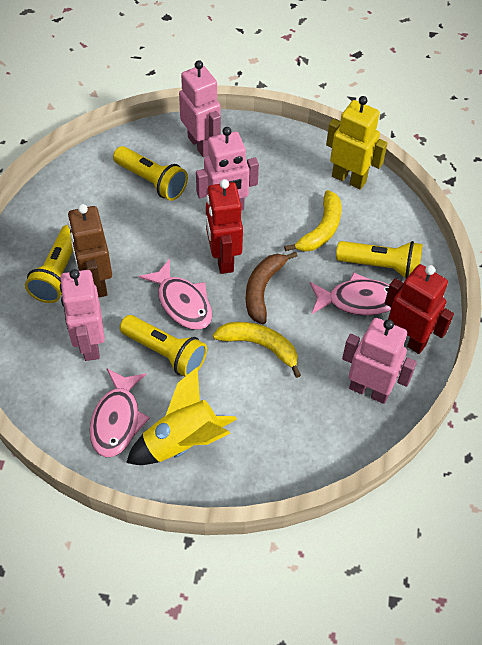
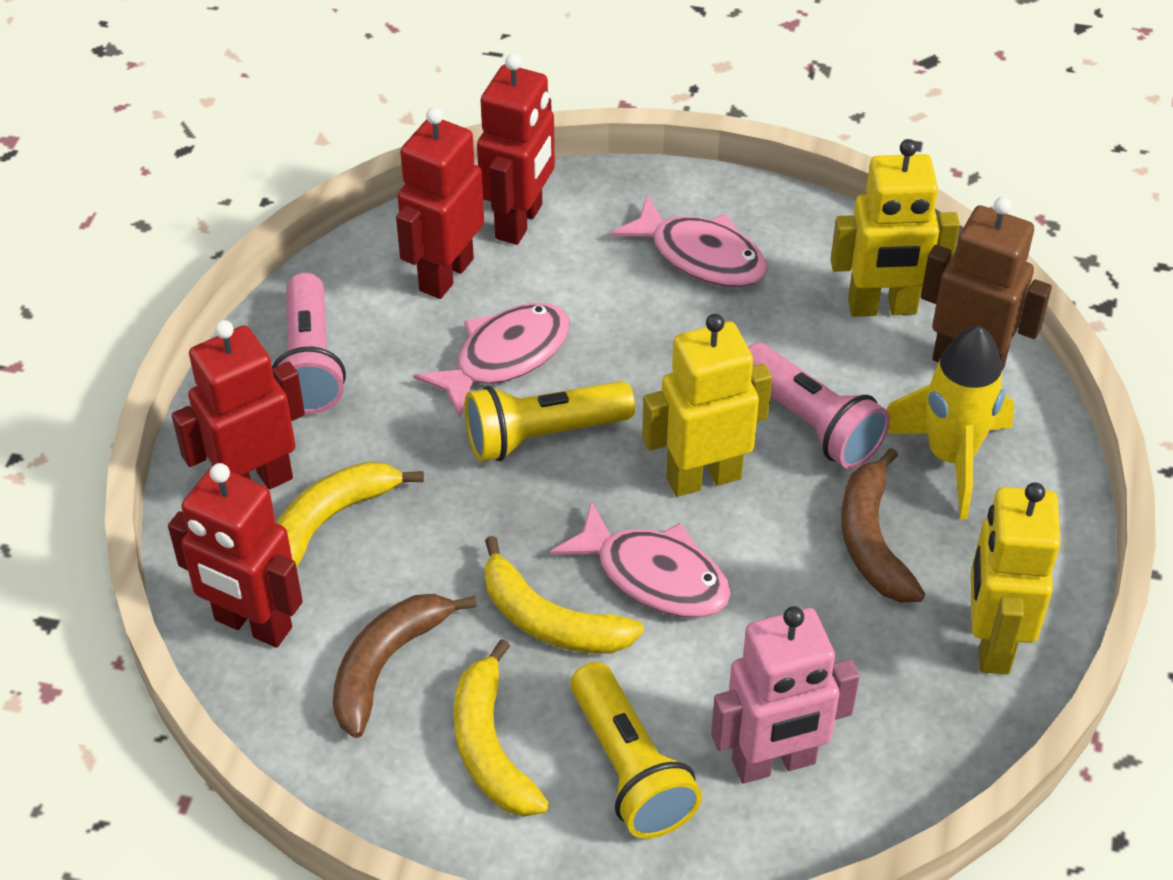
brown banana: 1 -> 2
pink flashlight: 0 -> 2
pink robot: 4 -> 1
red robot: 2 -> 4
yellow banana: 2 -> 3
yellow flashlight: 4 -> 2
yellow robot: 1 -> 3

